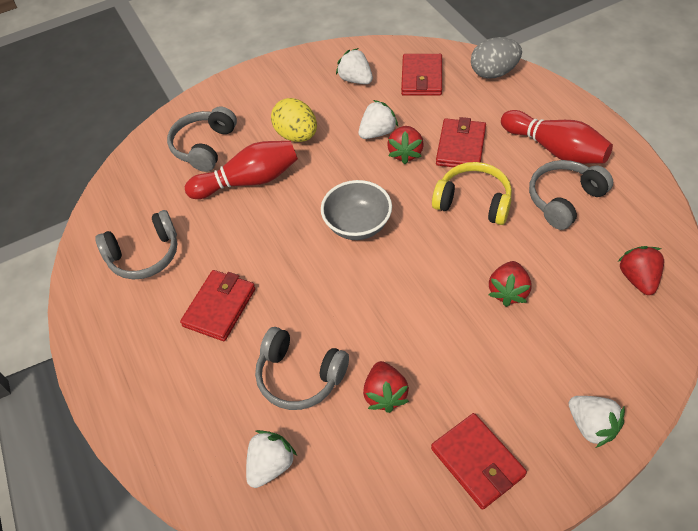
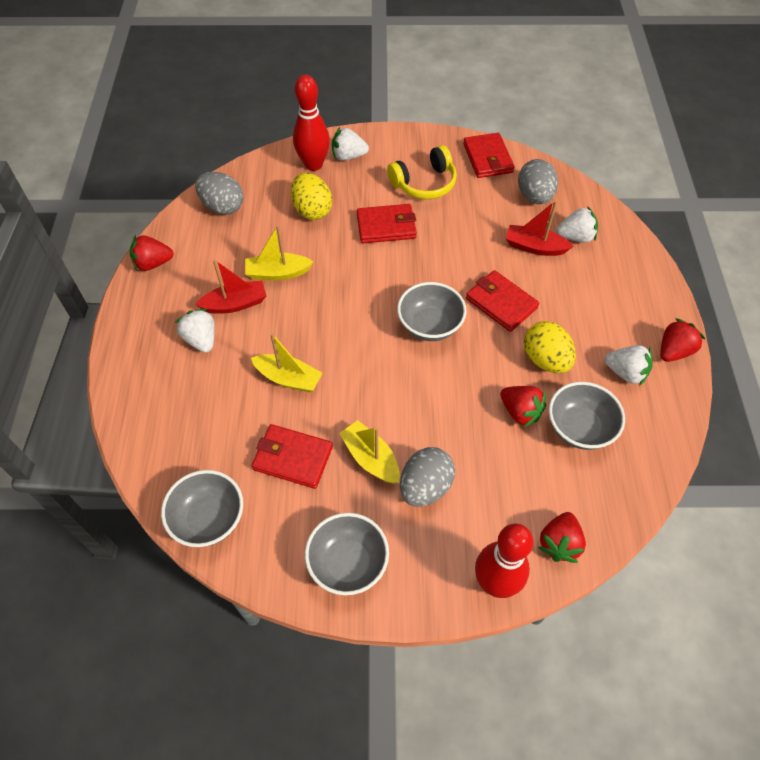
grey bowl: 1 -> 4
grey egg: 1 -> 3
grey headphones: 4 -> 0
red boat: 0 -> 2
yellow boat: 0 -> 3
yellow egg: 1 -> 2

